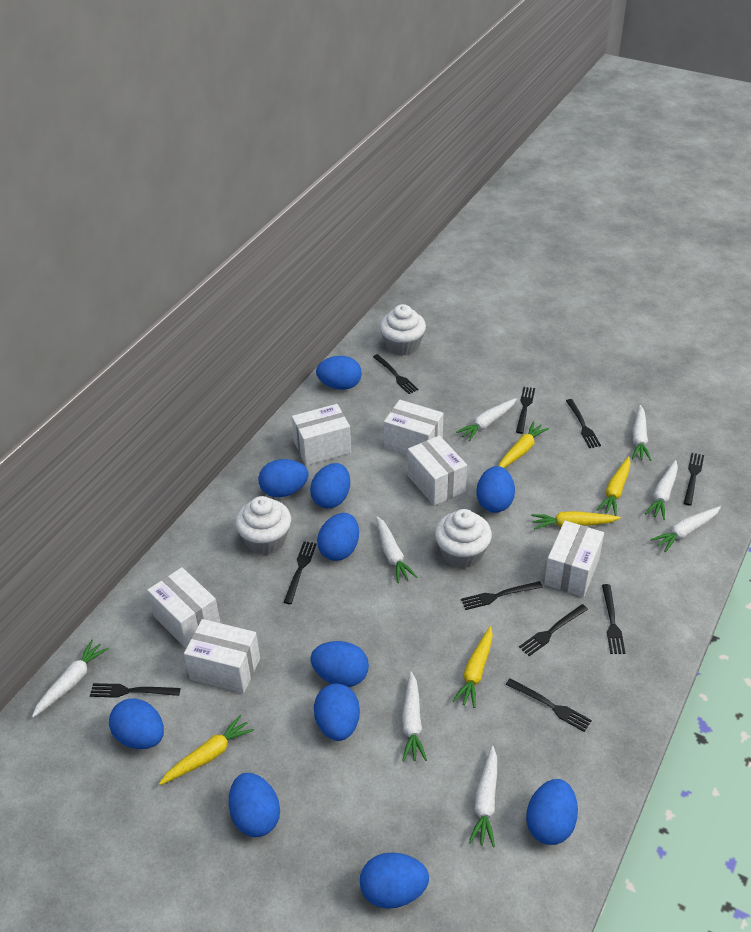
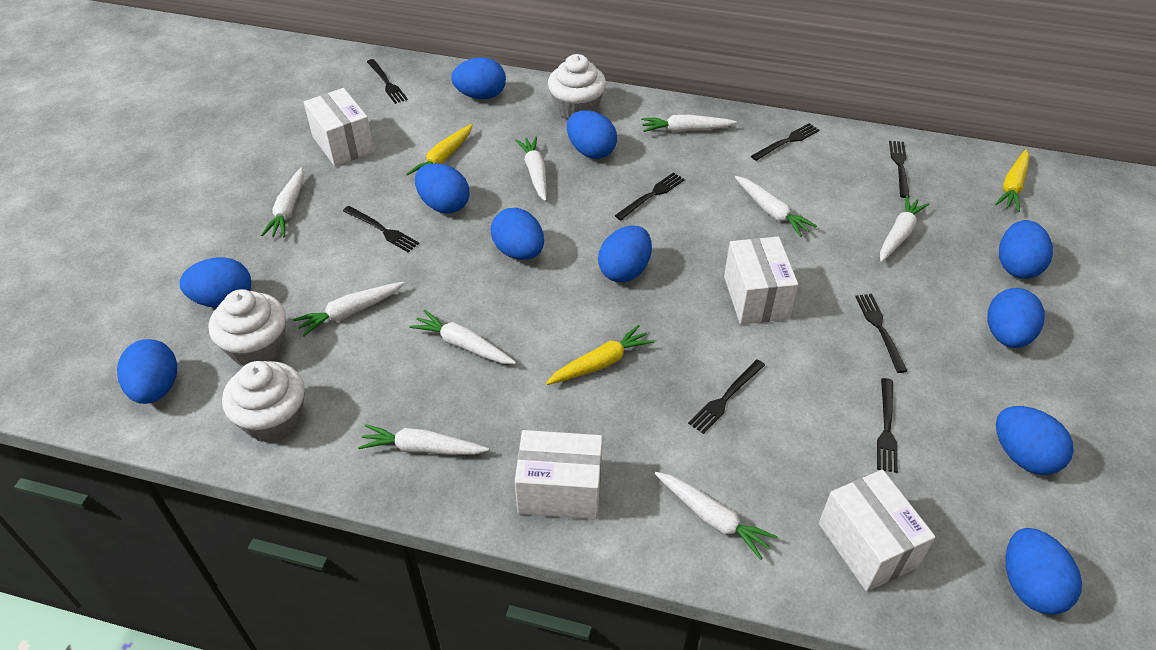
black fork: 10 -> 8
white box: 6 -> 4
white carrot: 8 -> 9
yellow carrot: 5 -> 3

